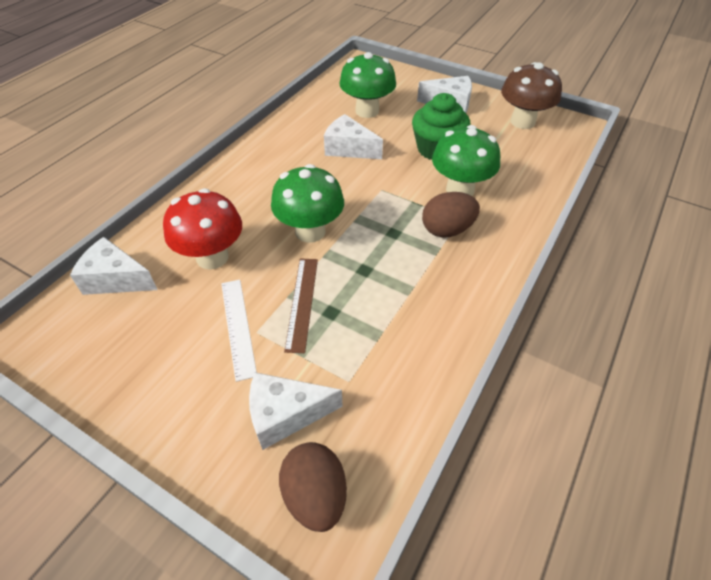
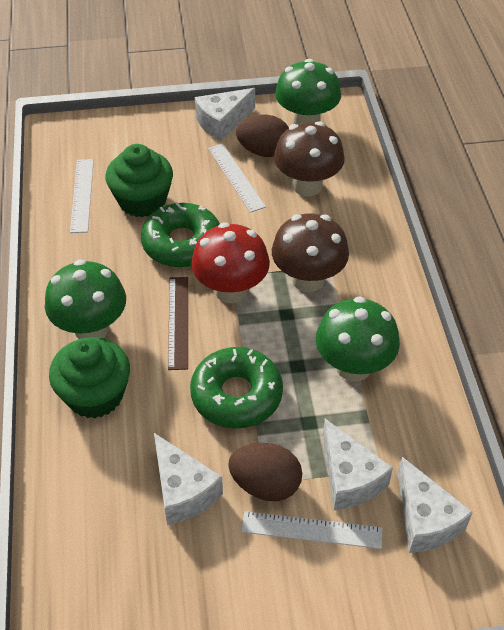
brown mushroom: 1 -> 2
green cupcake: 1 -> 2
green donut: 0 -> 2
white ruler: 1 -> 3

